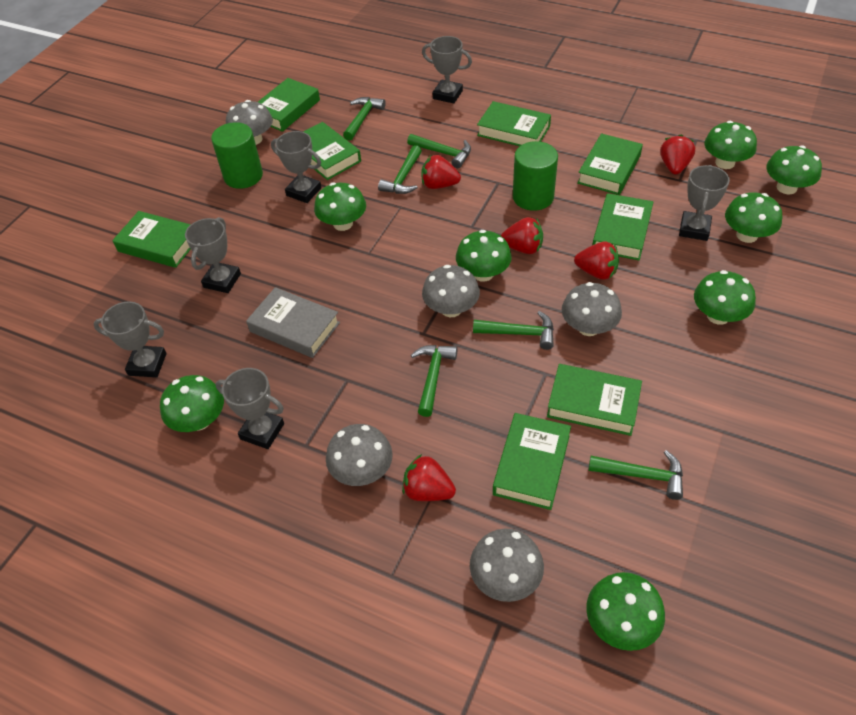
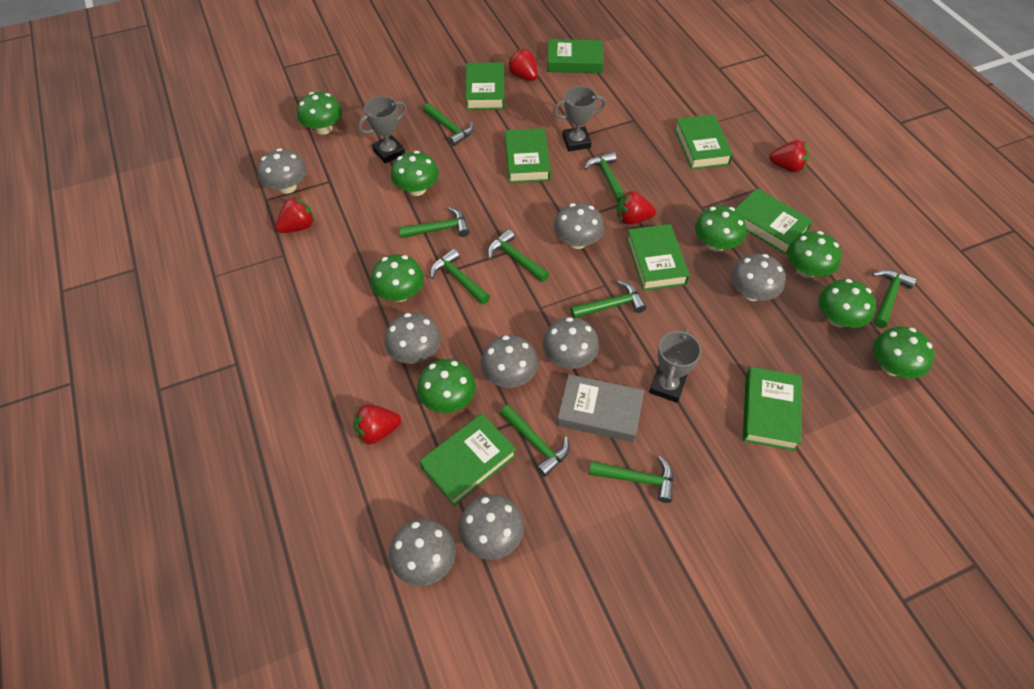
green cylinder: 2 -> 0
green hammer: 6 -> 9
grey mushroom: 5 -> 8
grey trophy: 6 -> 3

